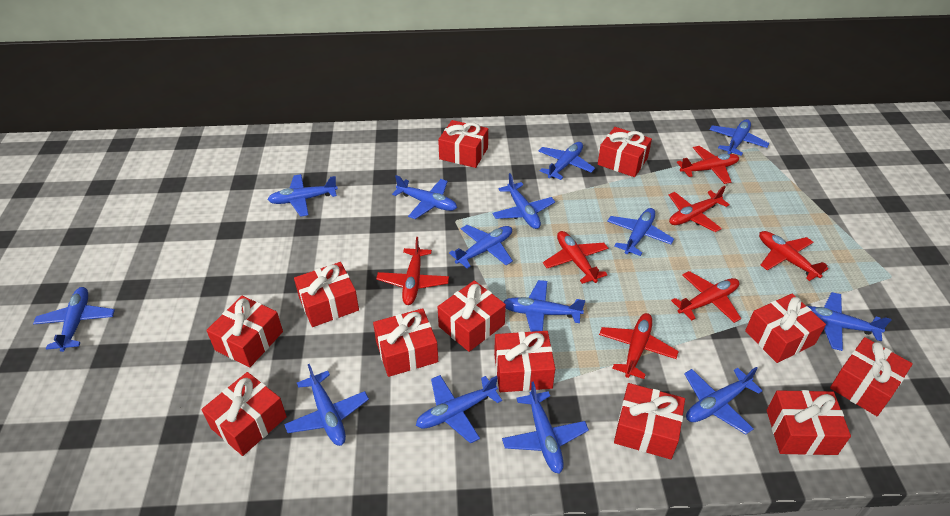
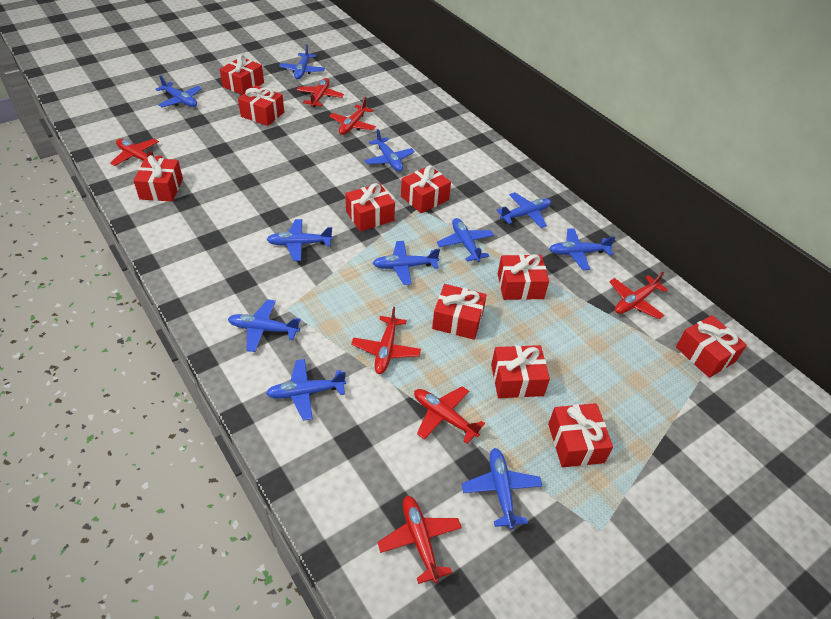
blue plane: 14 -> 11
red gift: 12 -> 10

